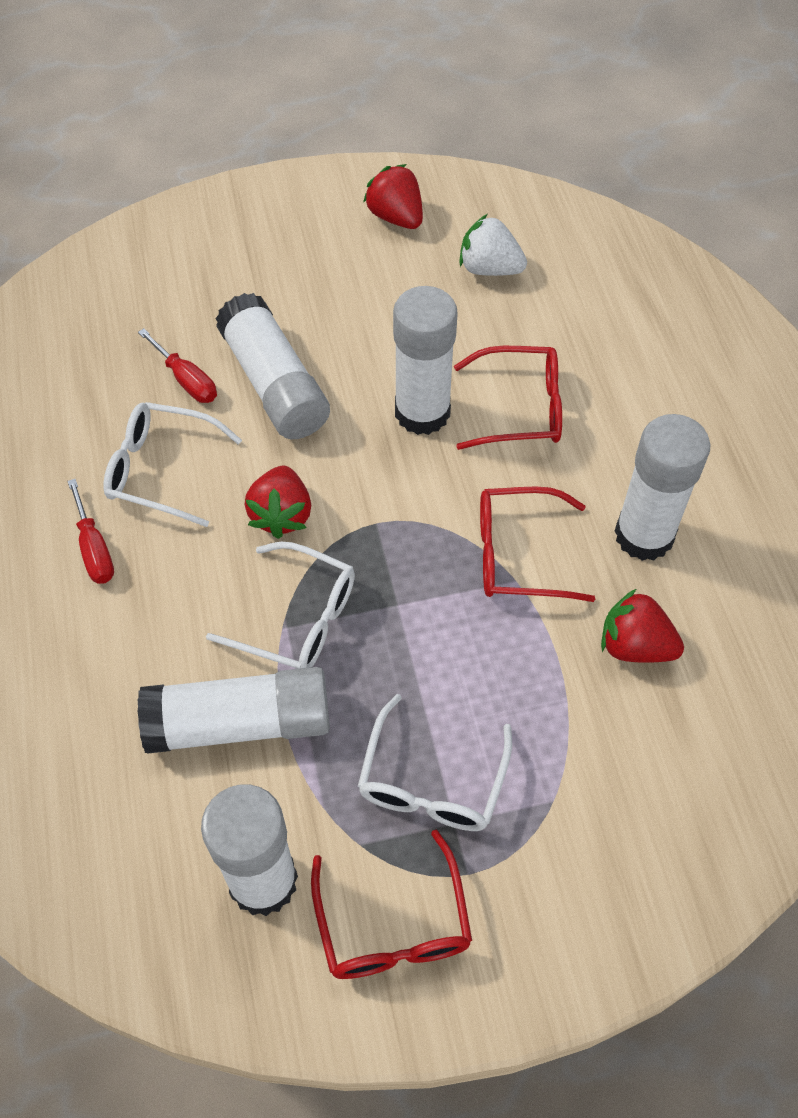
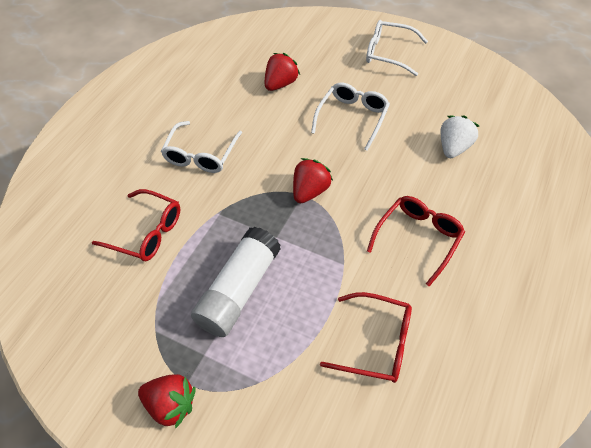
red screwdriver: 2 -> 0
white glue stick: 5 -> 1

